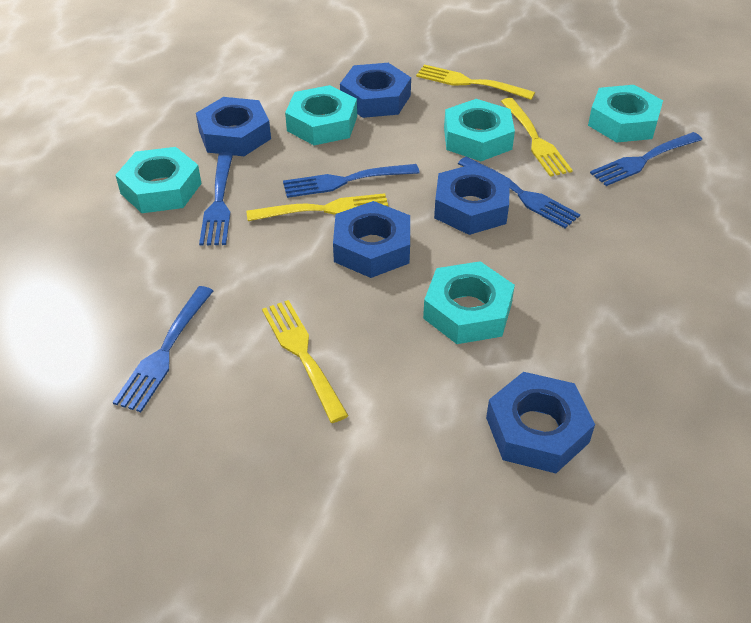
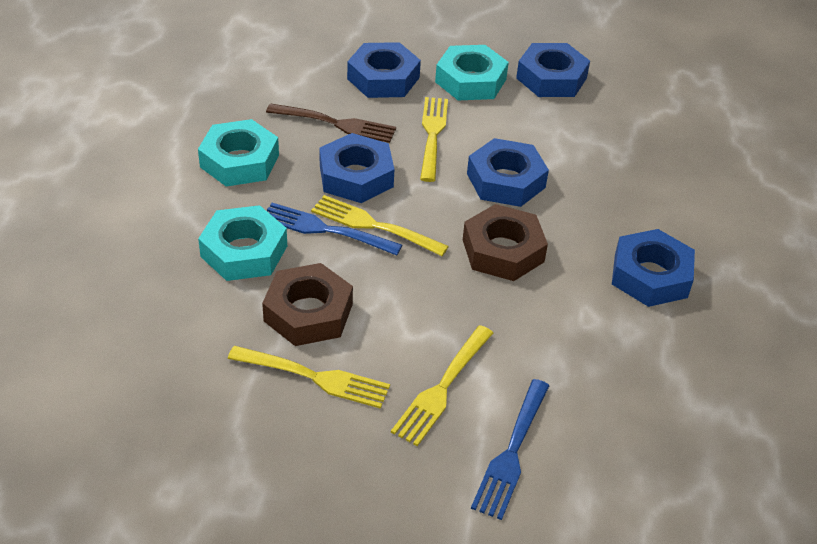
blue fork: 5 -> 2
brown fork: 0 -> 1
brown nut: 0 -> 2
turquoise nut: 5 -> 3

